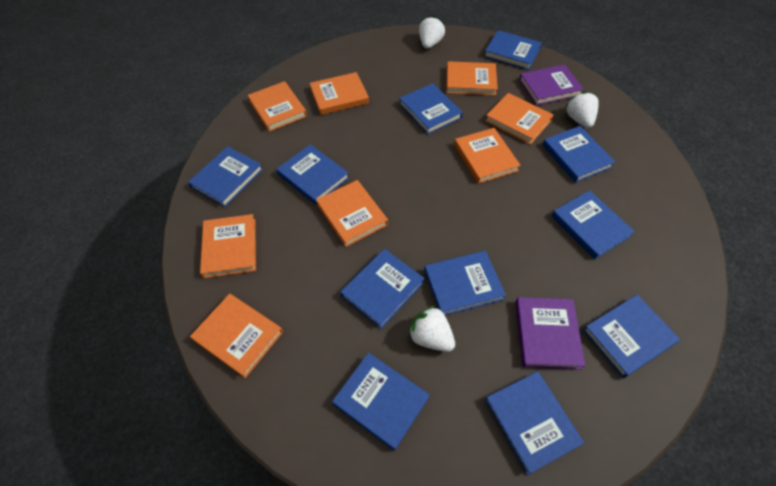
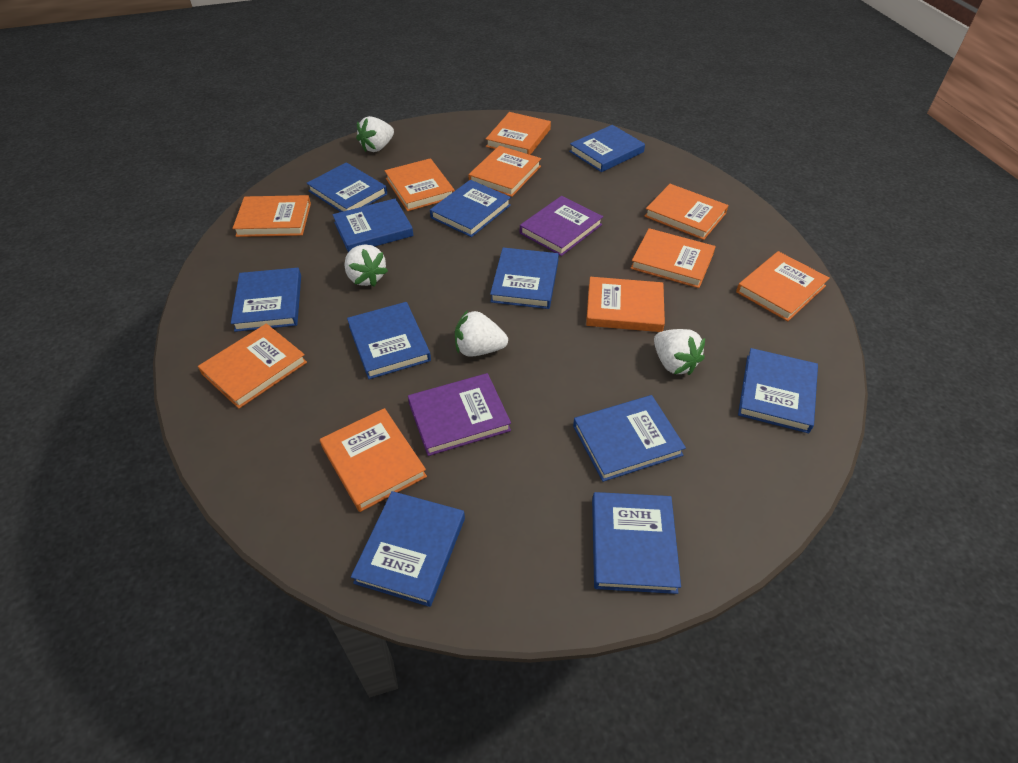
orange book: 8 -> 10
white strawberry: 3 -> 4

